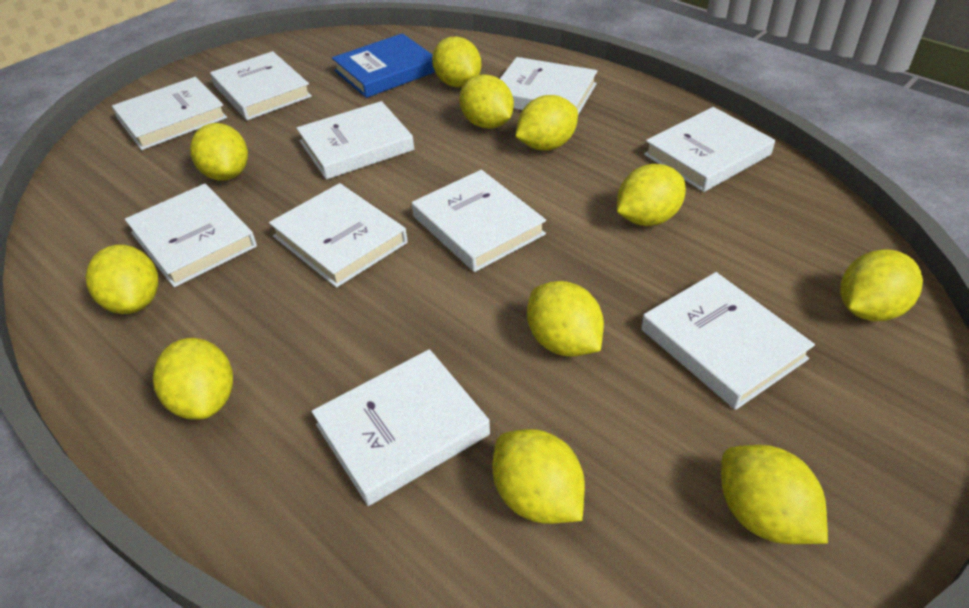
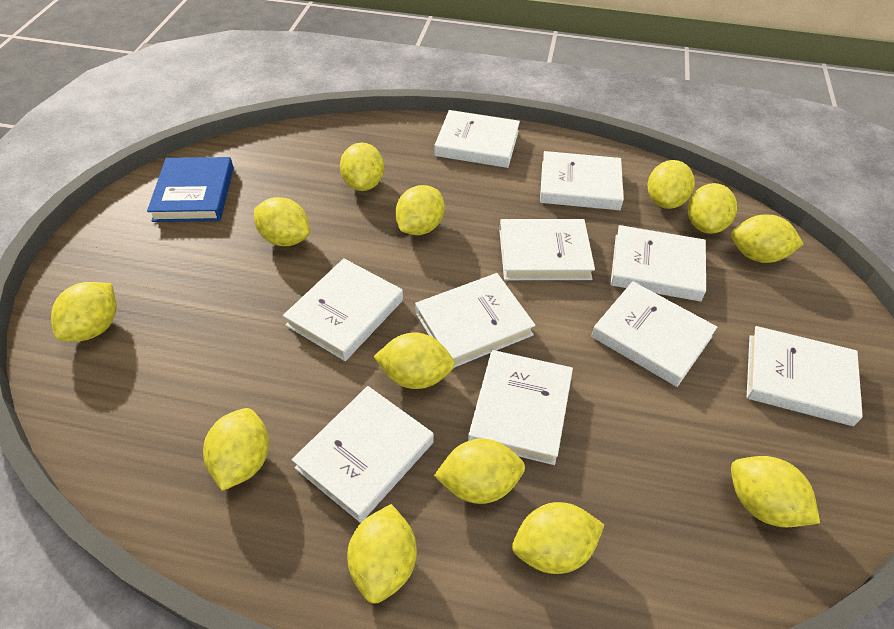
yellow lemon: 11 -> 13

